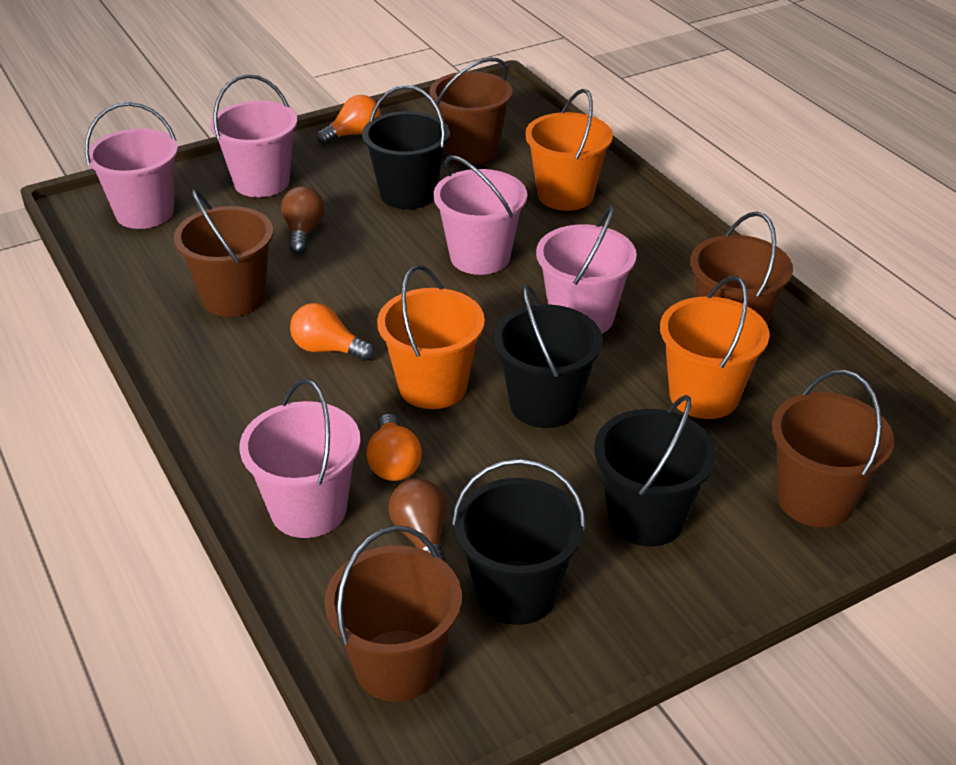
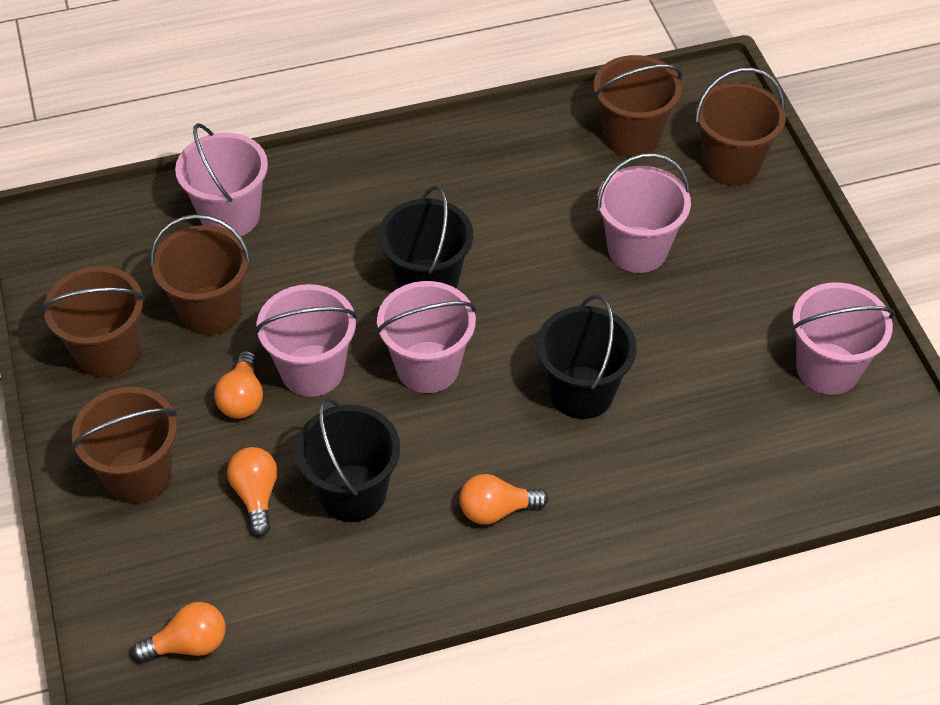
black bucket: 4 -> 3
brown light bulb: 2 -> 0
orange bucket: 3 -> 0
orange light bulb: 3 -> 4

